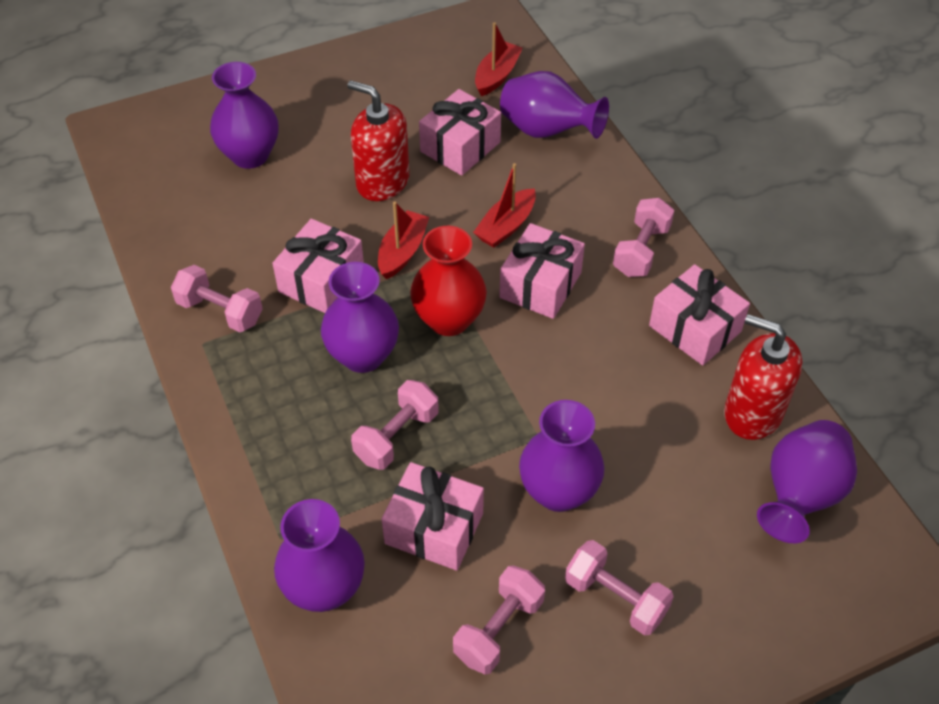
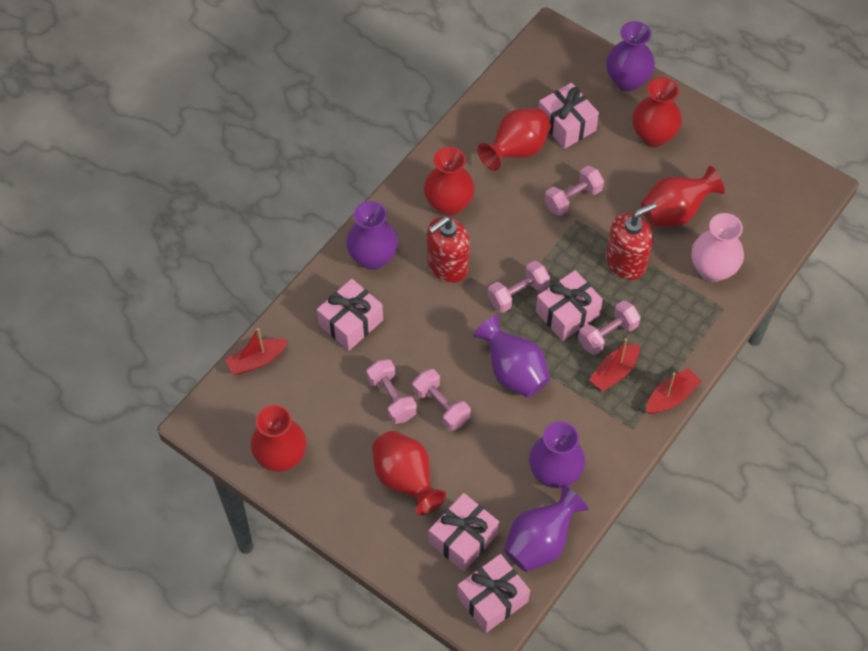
pink vase: 0 -> 1
purple vase: 6 -> 5
red vase: 1 -> 6

